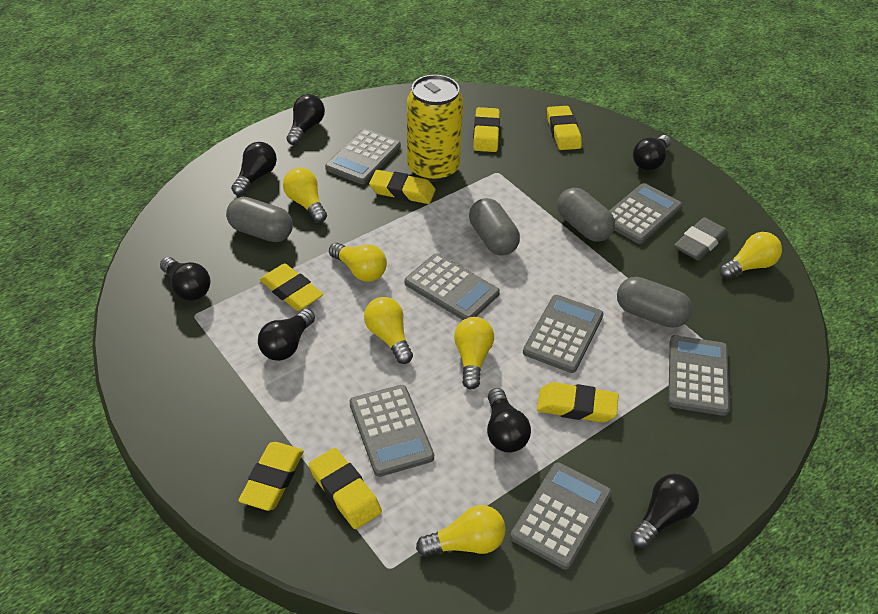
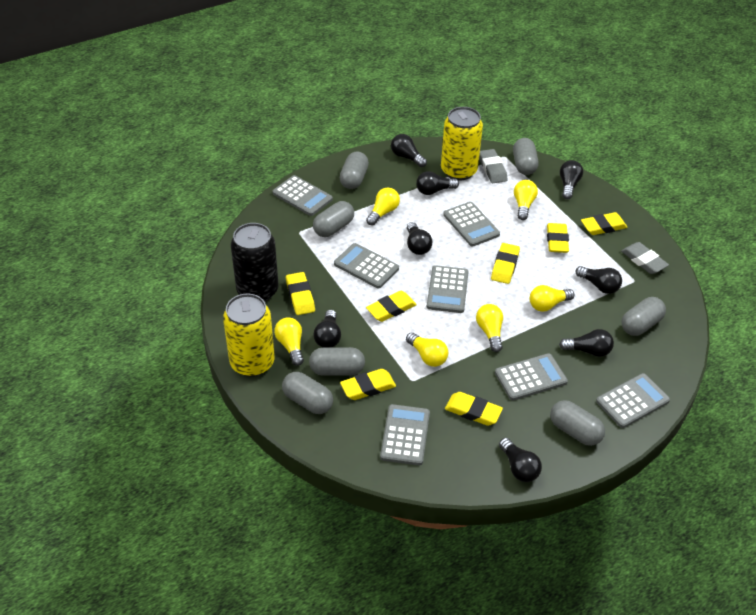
black can: 0 -> 1
black light bulb: 7 -> 8
grey capsule: 4 -> 7
grey eraser: 1 -> 2
yellow can: 1 -> 2

